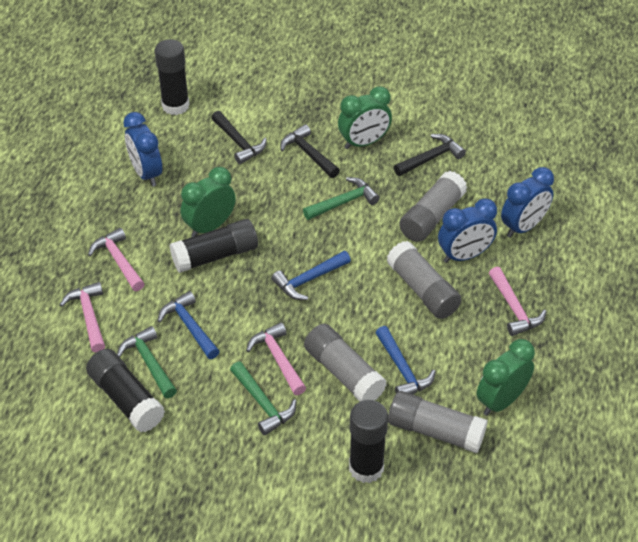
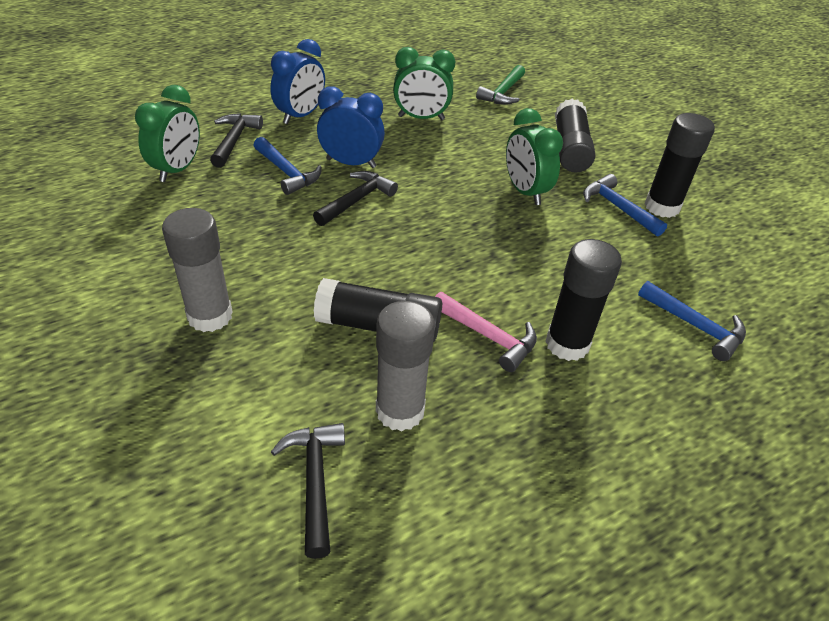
blue clock: 3 -> 2
green hammer: 3 -> 1
grey glue stick: 4 -> 2
pink hammer: 4 -> 1

